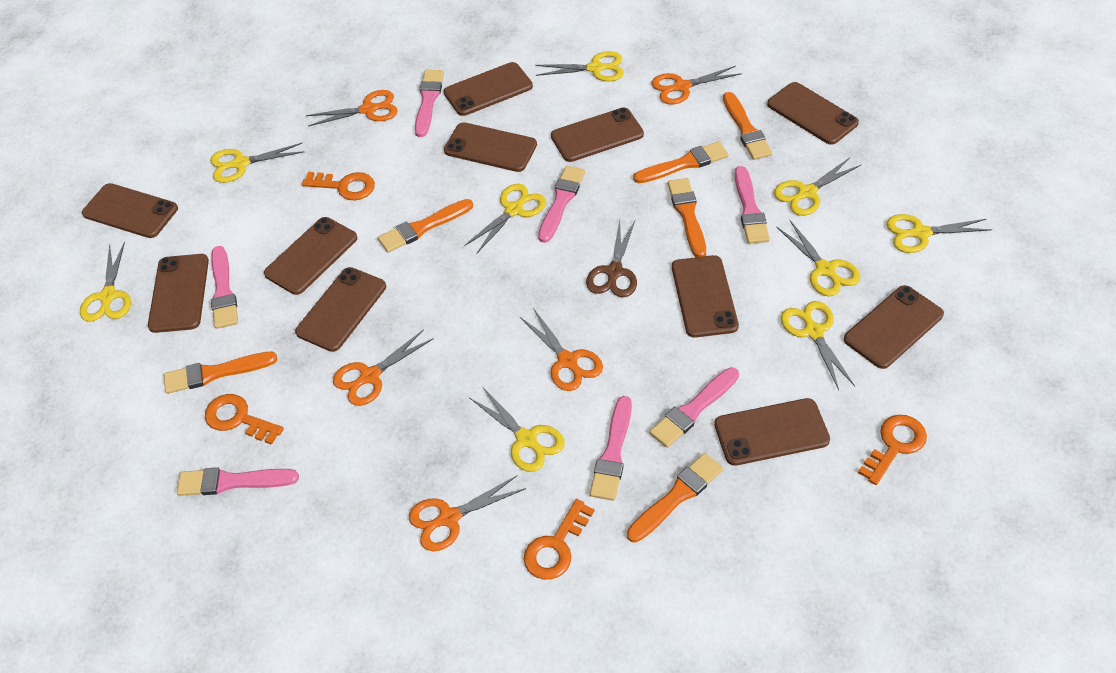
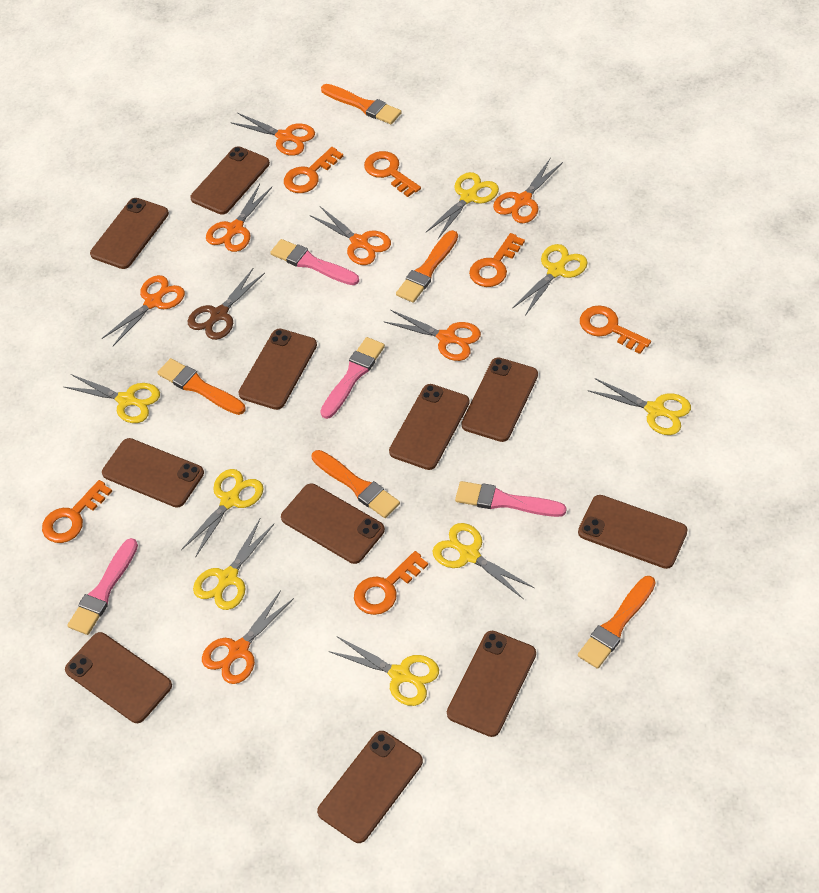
orange brush: 6 -> 5
orange key: 4 -> 6
orange scissors: 5 -> 7
pink brush: 7 -> 4
yellow scissors: 9 -> 8

